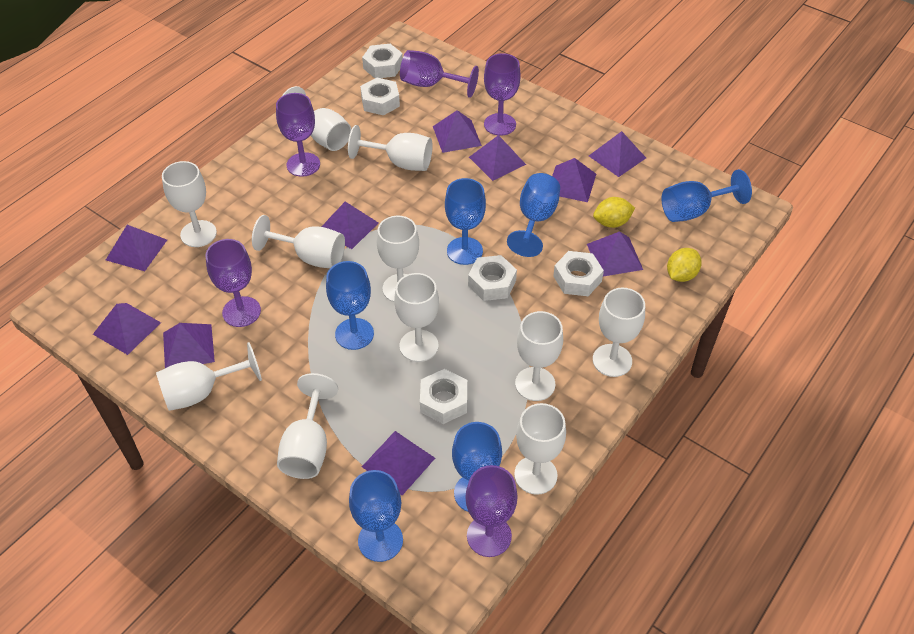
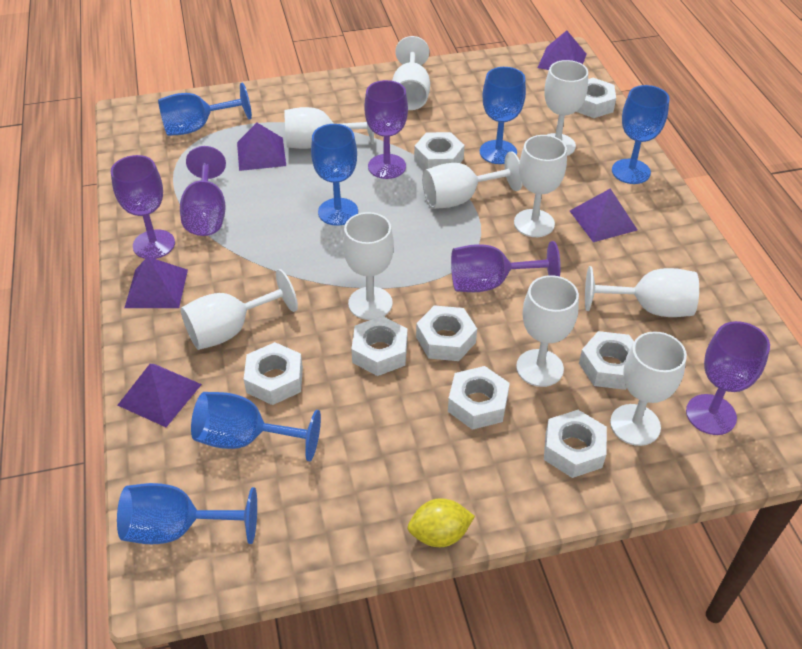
purple pyramid: 10 -> 5
white goblet: 11 -> 10
white nut: 5 -> 8
yellow lemon: 2 -> 1

